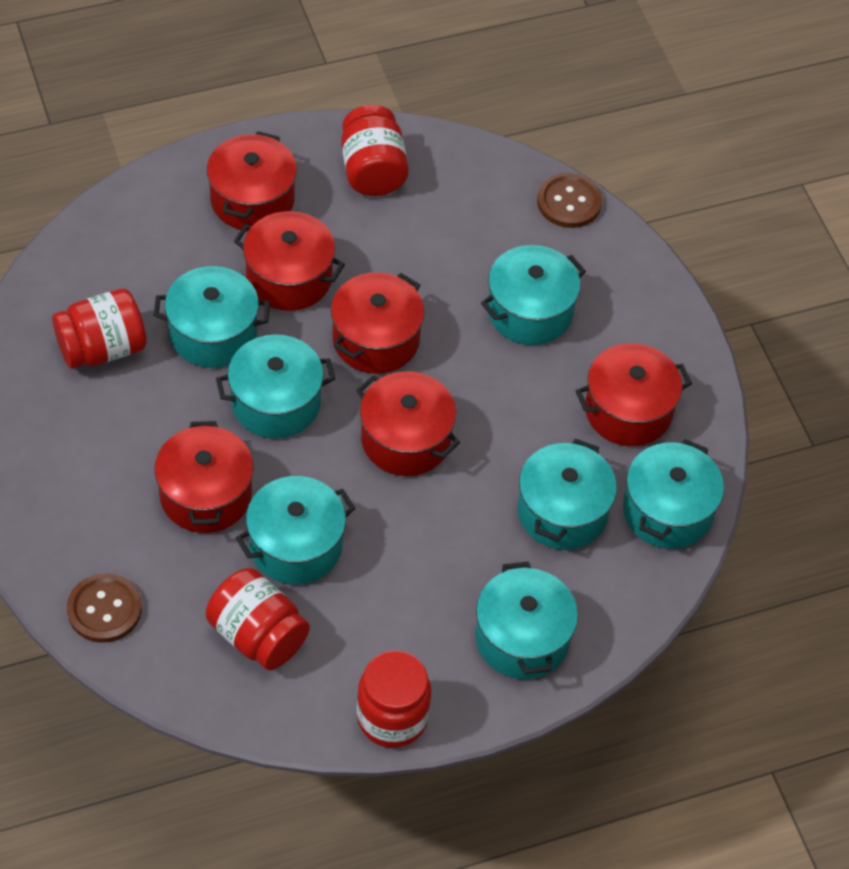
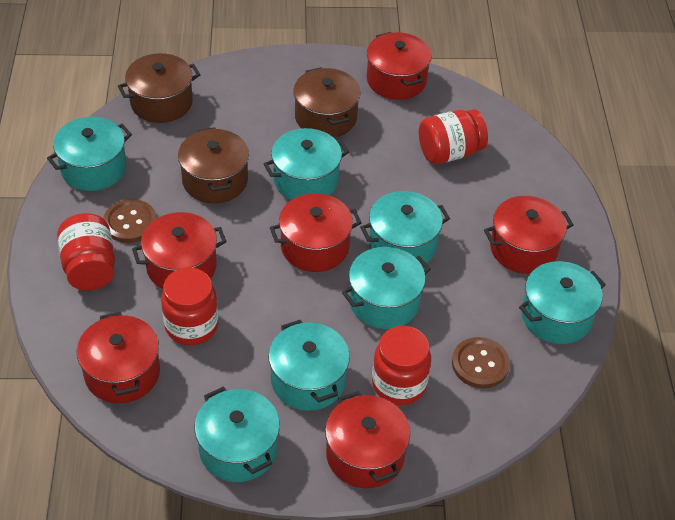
brown pot: 0 -> 3

